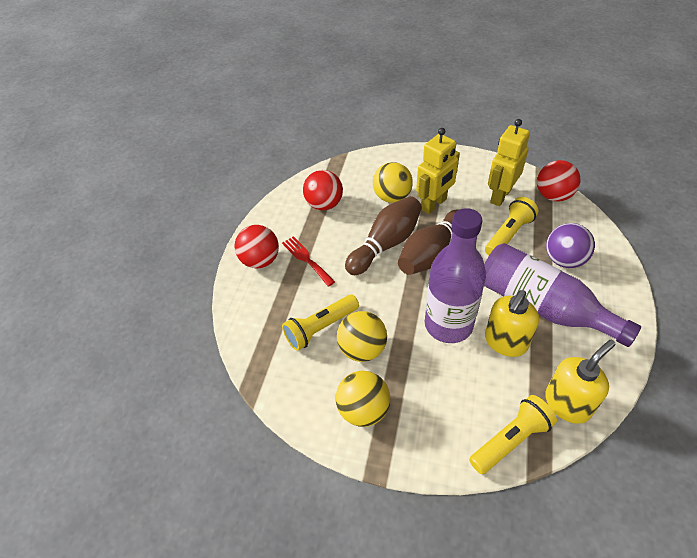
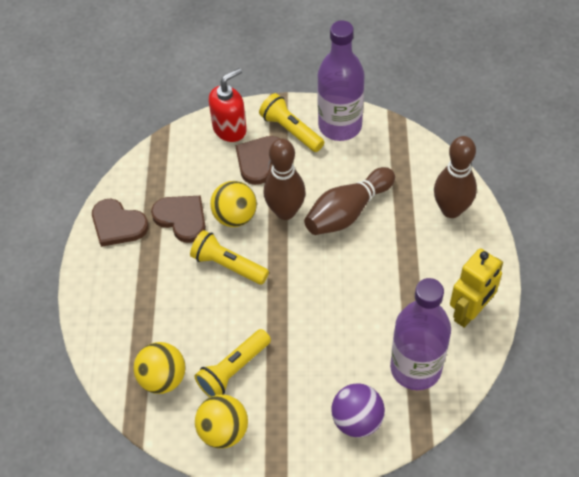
brown bowling pin: 2 -> 3
brown heart: 0 -> 3
red ball: 3 -> 0
red fork: 1 -> 0
red soap dispenser: 0 -> 1
yellow robot: 2 -> 1
yellow soap dispenser: 2 -> 0

